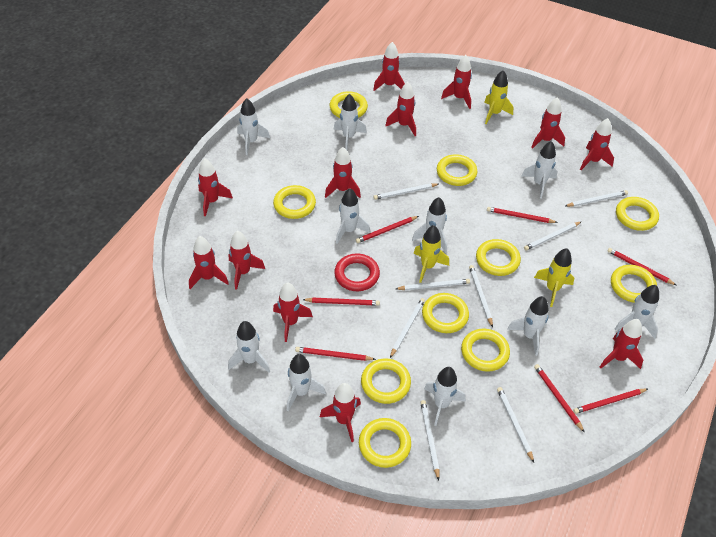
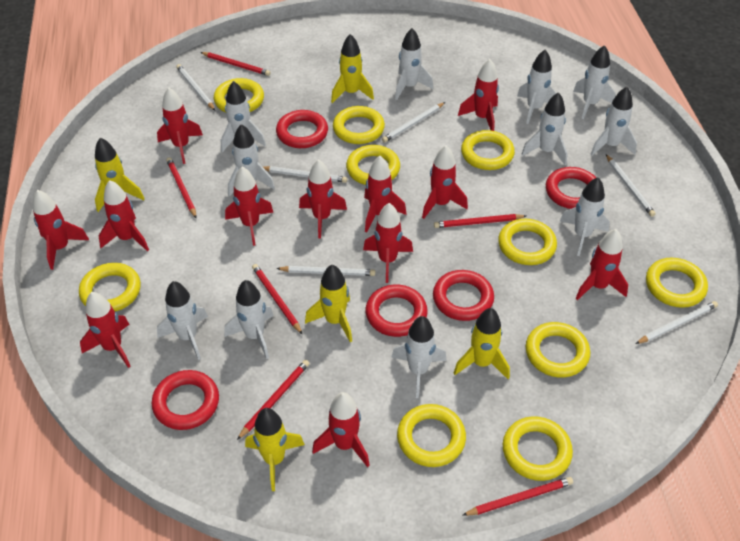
red pencil: 7 -> 6
red ring: 1 -> 5
white pencil: 8 -> 6
white rocket: 10 -> 11
yellow rocket: 3 -> 5

